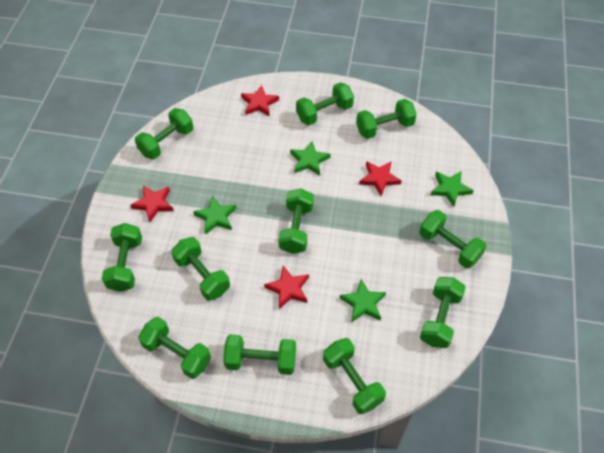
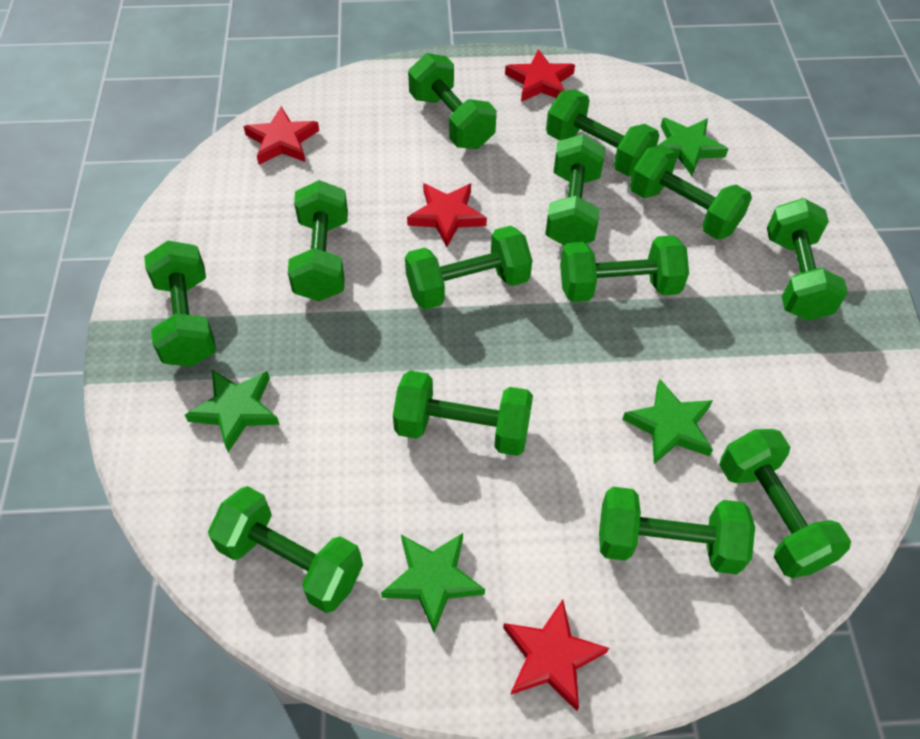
green dumbbell: 11 -> 13

